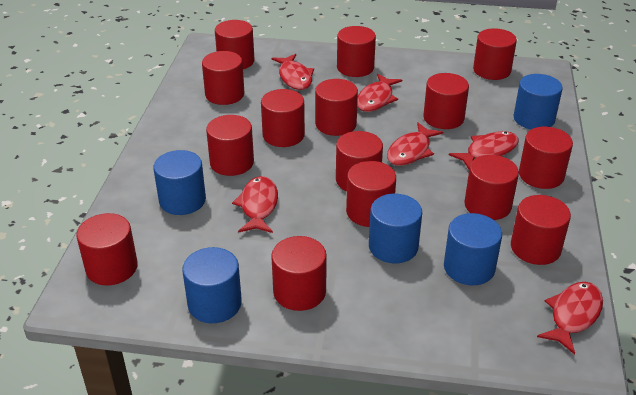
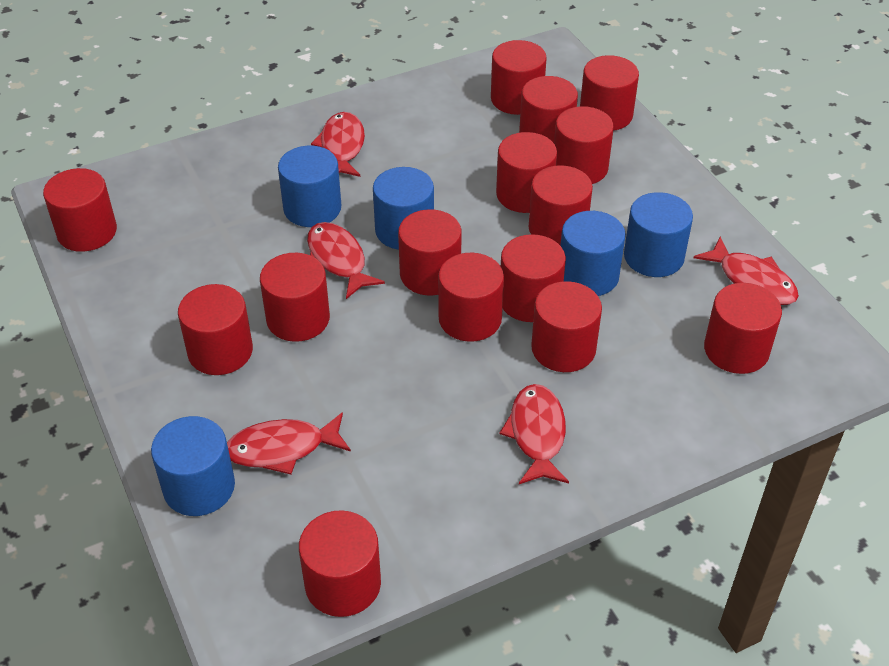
red fish: 6 -> 5

